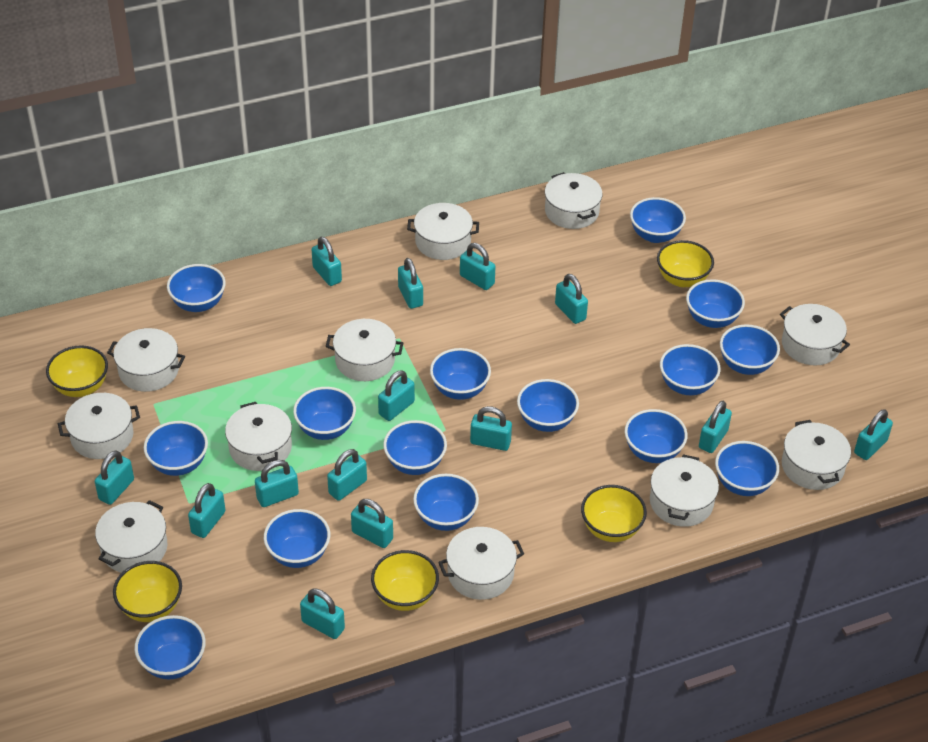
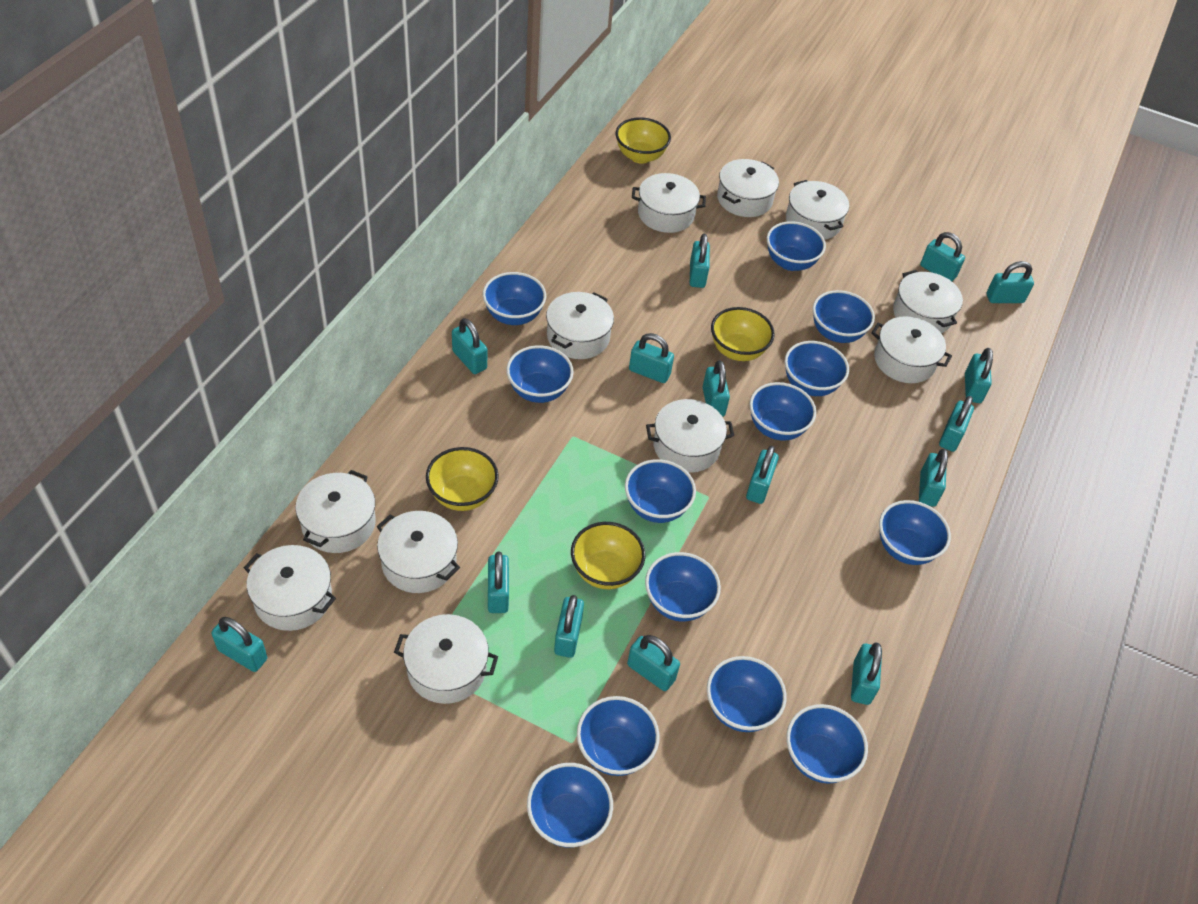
blue bowl: 15 -> 13
turquoise padlock: 14 -> 15
yellow bowl: 5 -> 4

